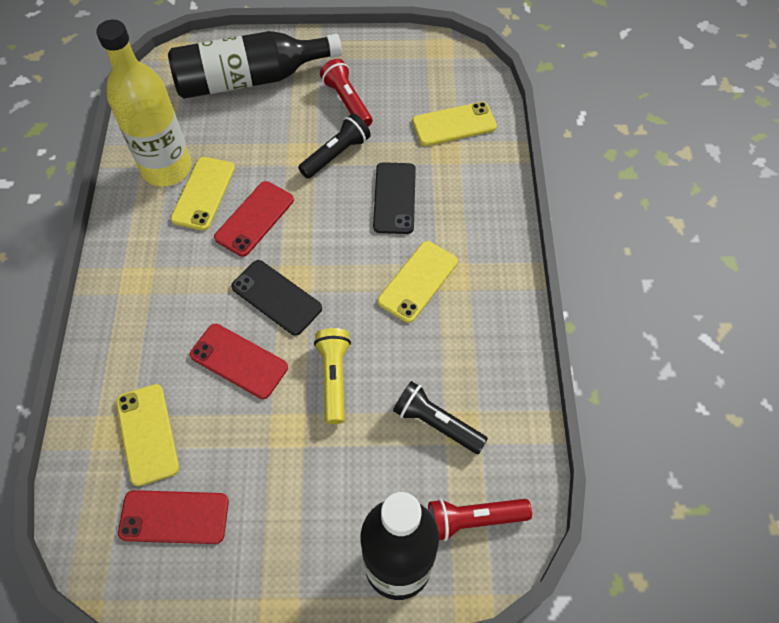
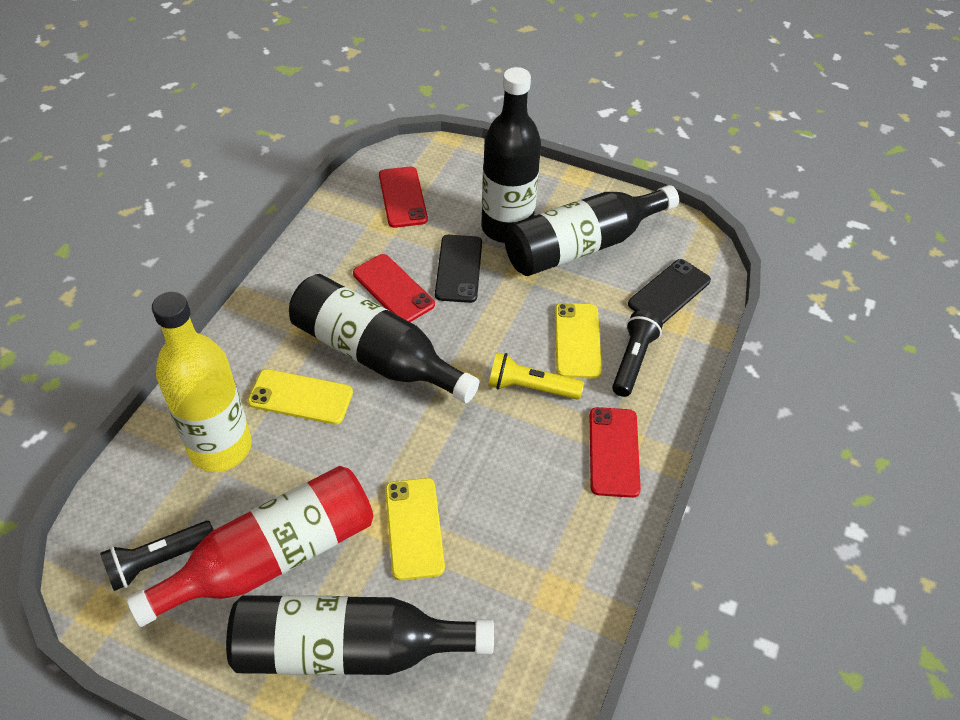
black bottle: 2 -> 4
red bottle: 0 -> 1
red flashlight: 2 -> 0
yellow phone: 4 -> 3

